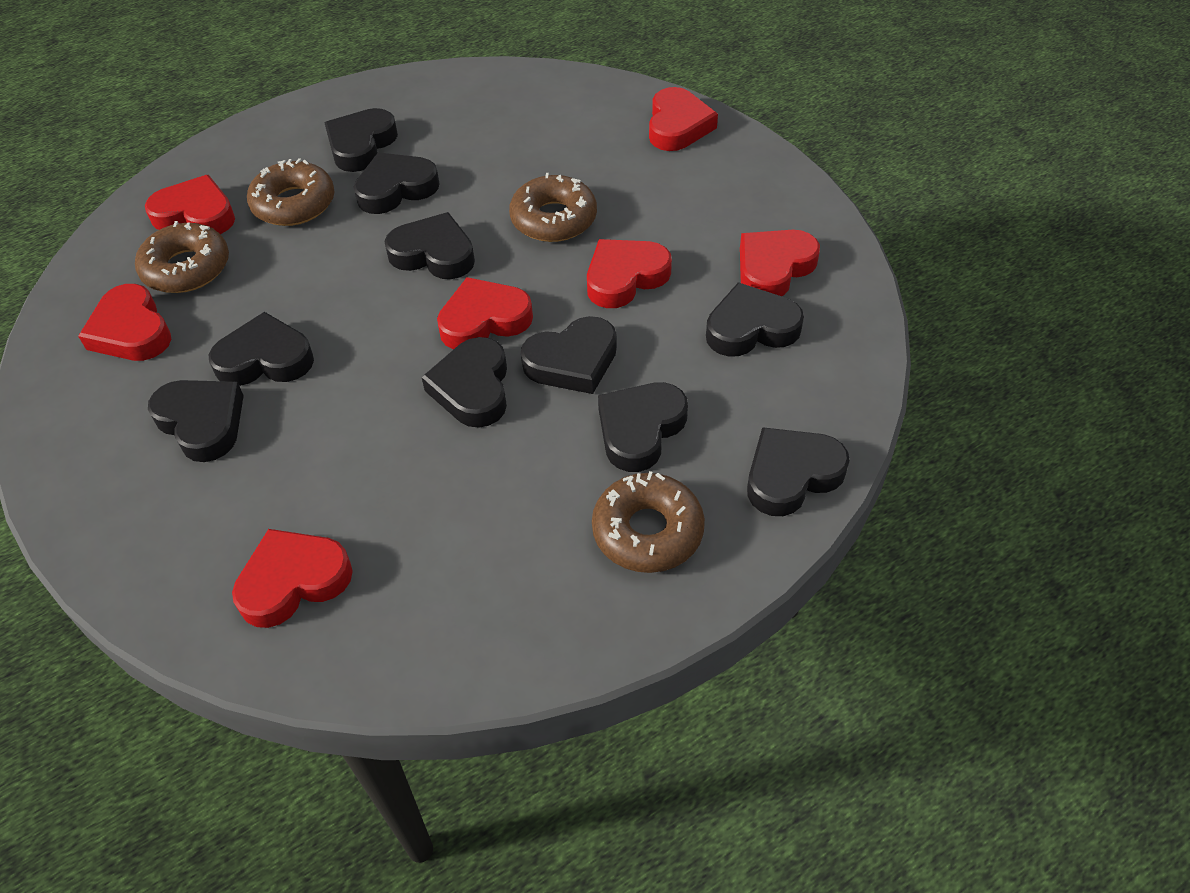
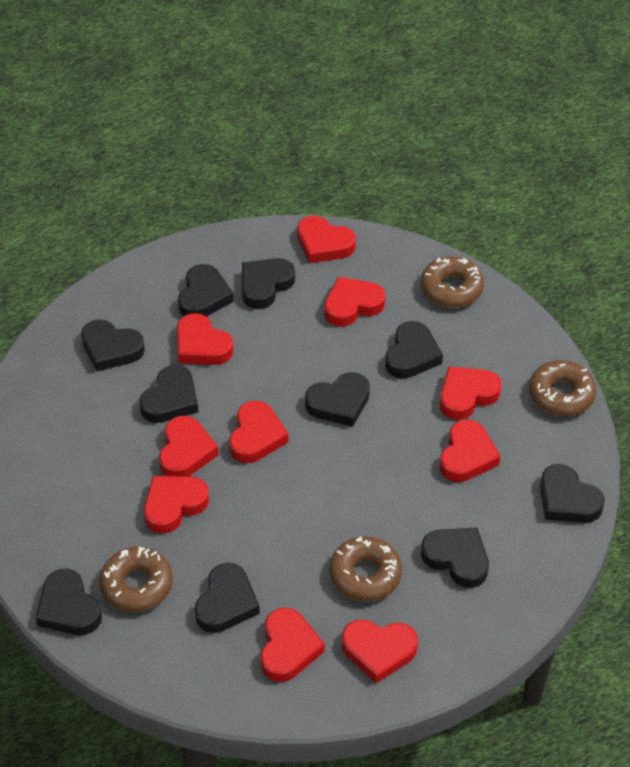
red heart: 7 -> 10

